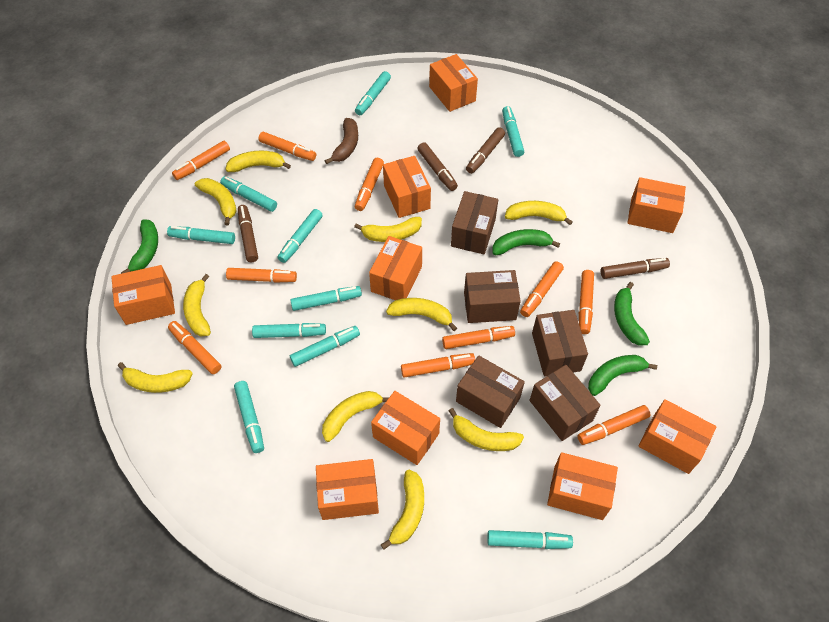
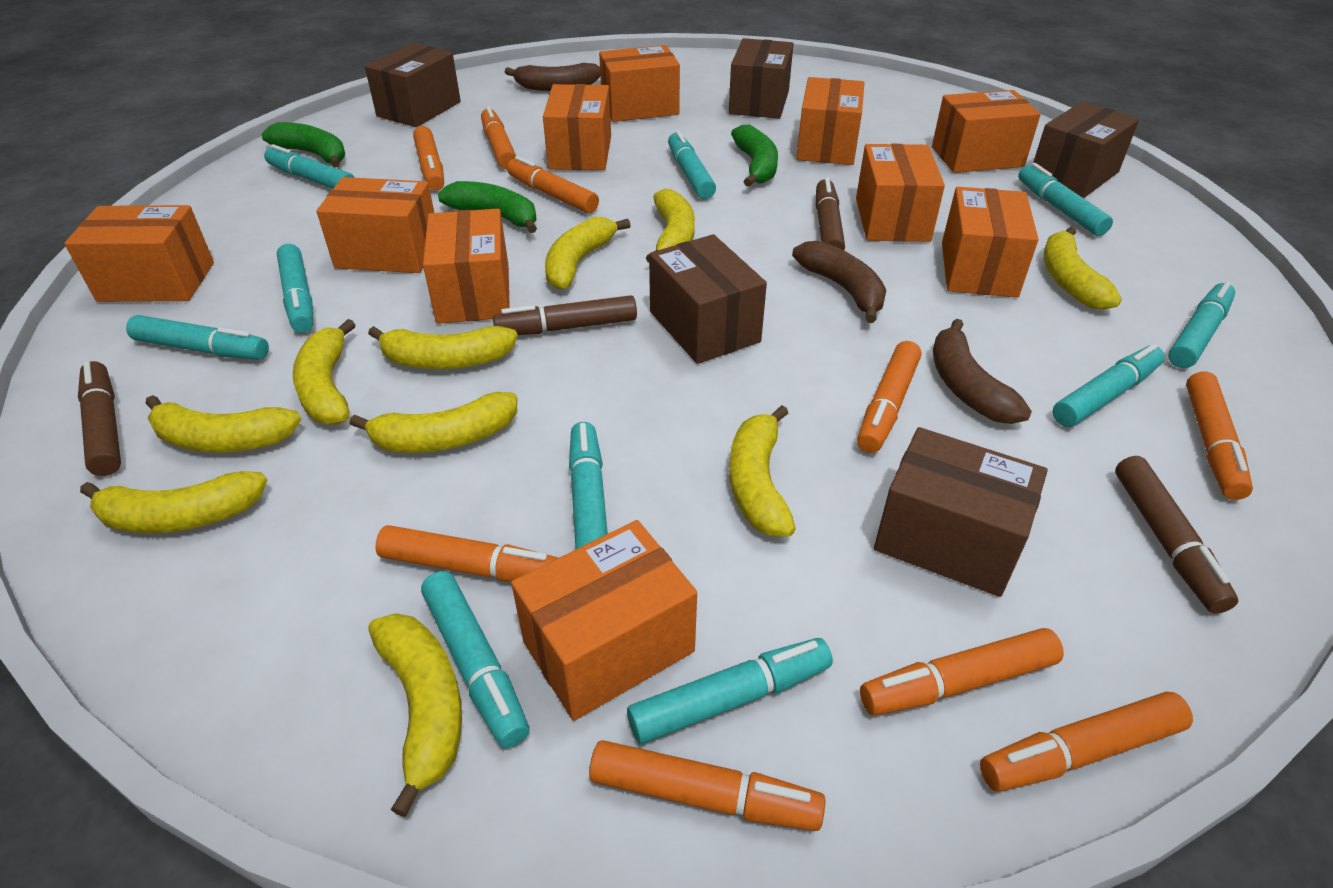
brown banana: 1 -> 3
green banana: 4 -> 3
orange box: 9 -> 10
orange marker: 10 -> 9

